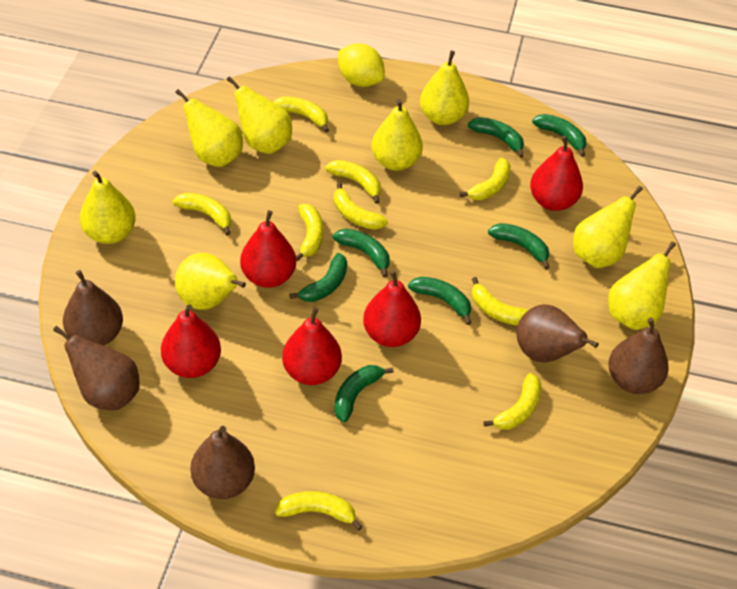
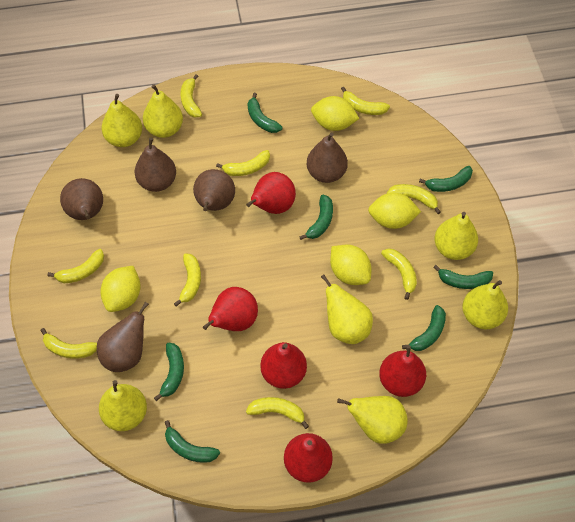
yellow lemon: 1 -> 4
yellow pear: 8 -> 7

